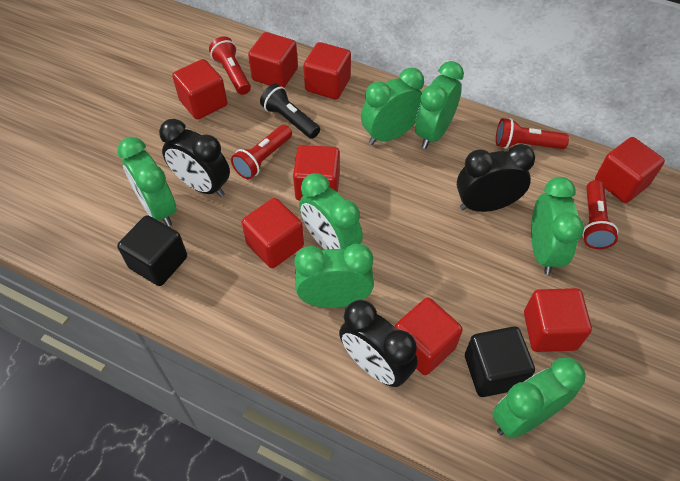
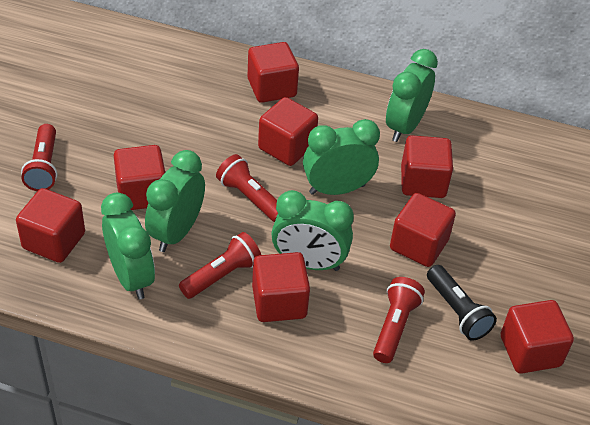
black clock: 3 -> 0
black cube: 2 -> 0
green clock: 7 -> 5

